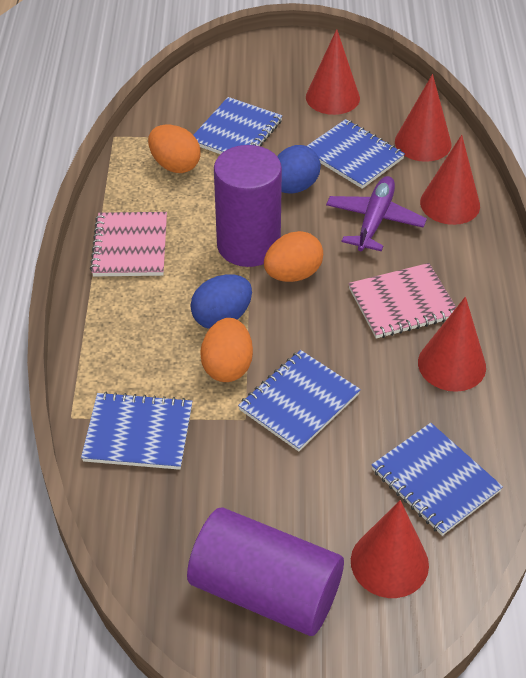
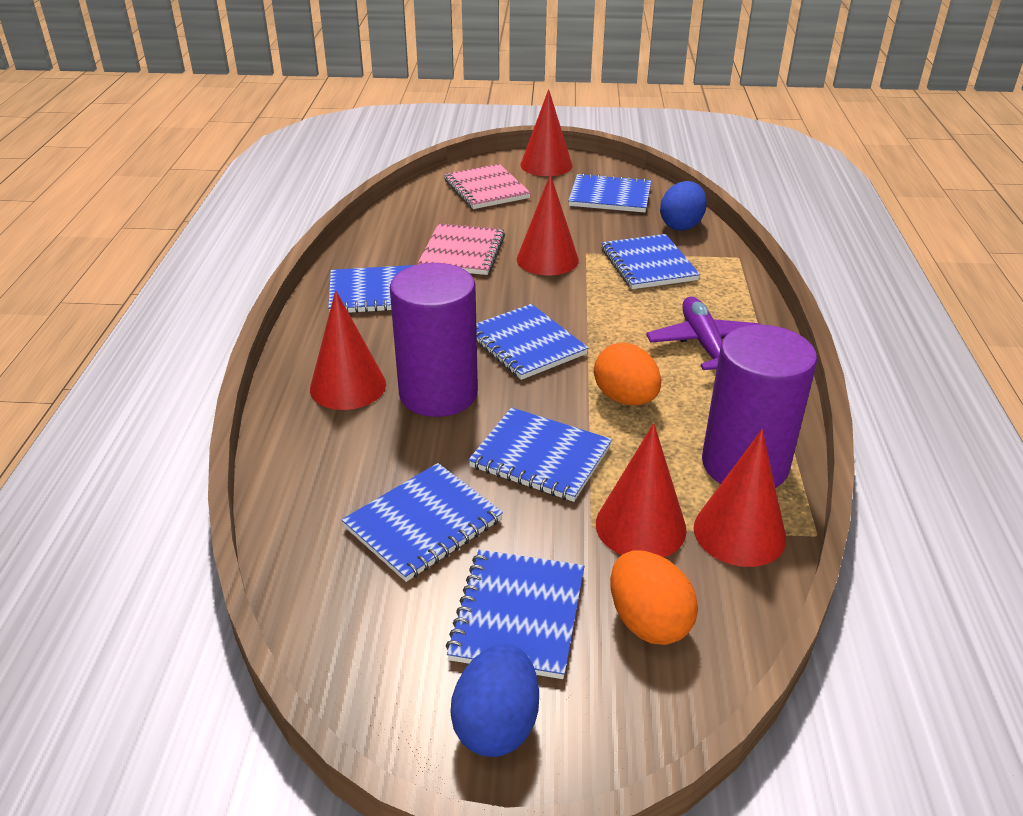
blue notebook: 5 -> 7
orange egg: 3 -> 2

